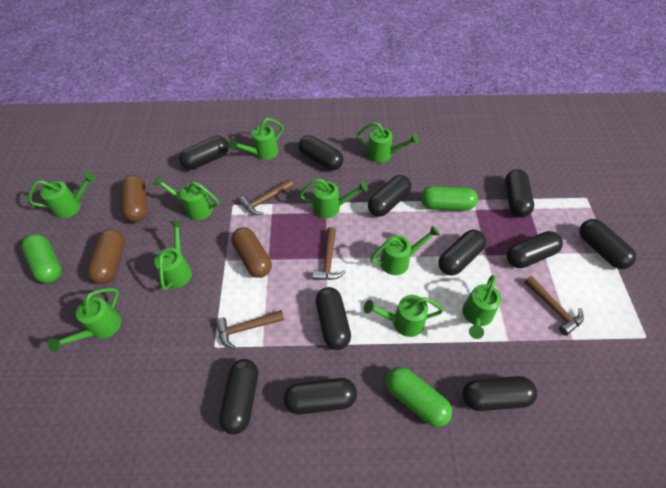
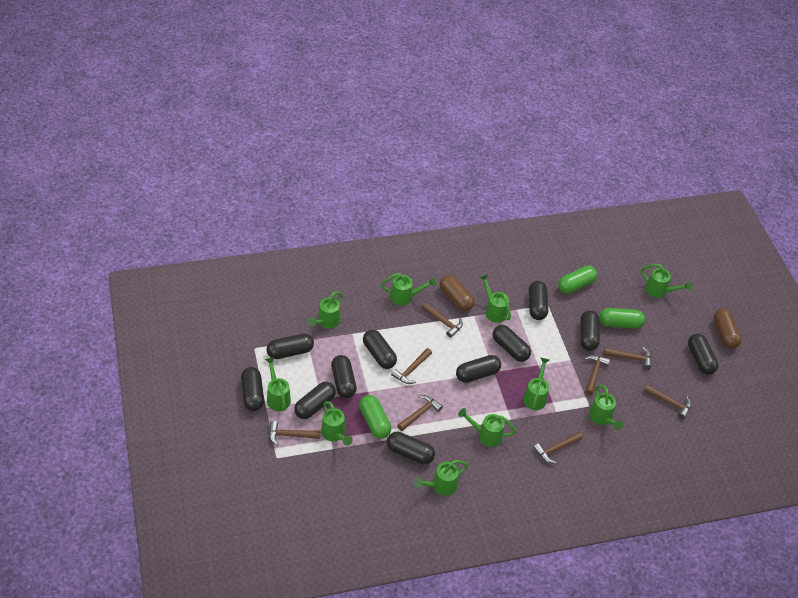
brown capsule: 3 -> 2
brown hammer: 4 -> 8

